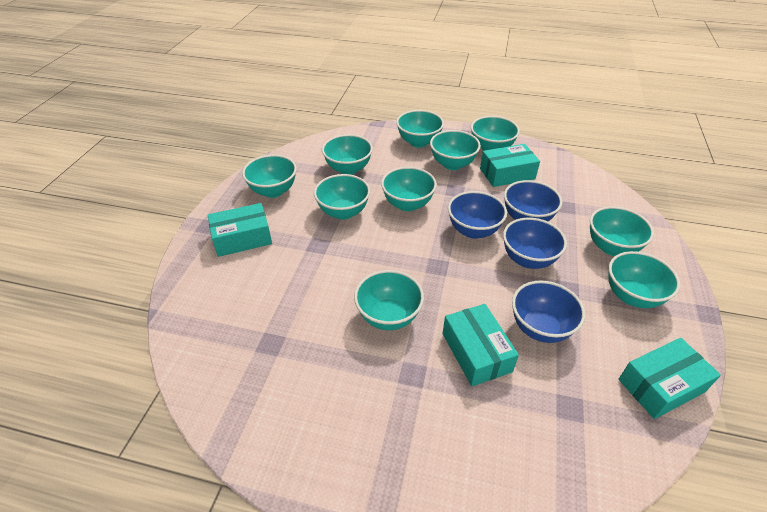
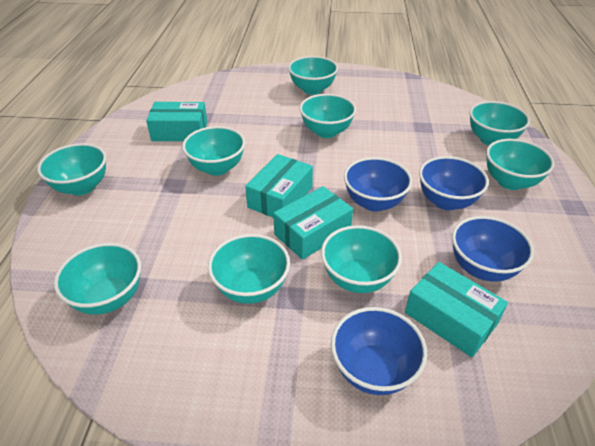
turquoise bowl: 10 -> 9

